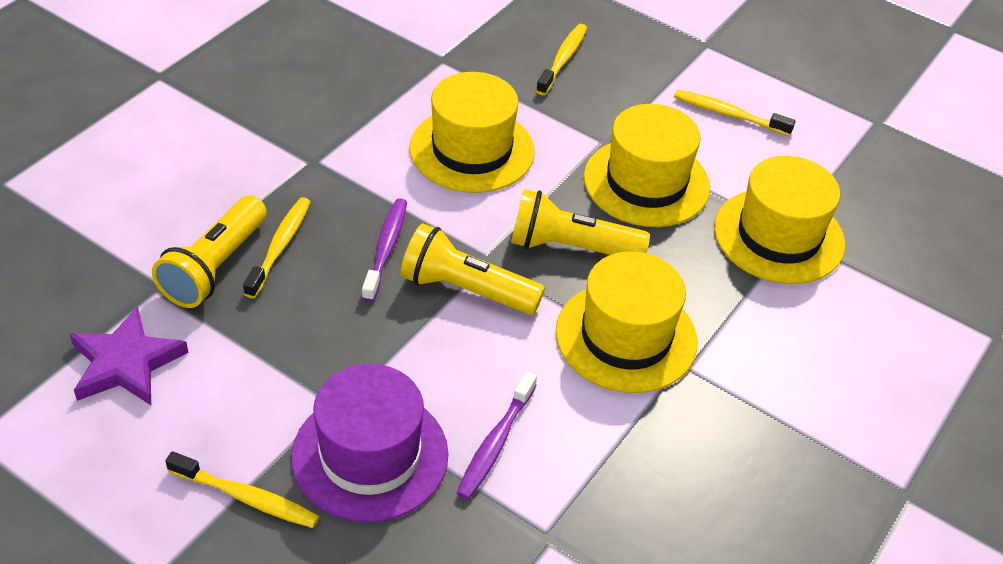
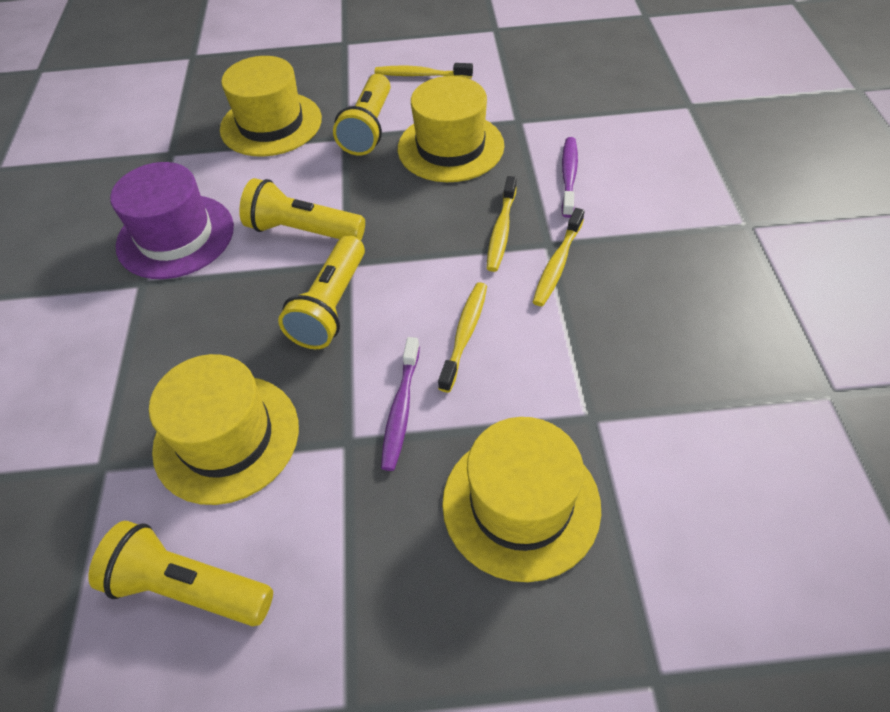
purple star: 1 -> 0
yellow flashlight: 3 -> 4

